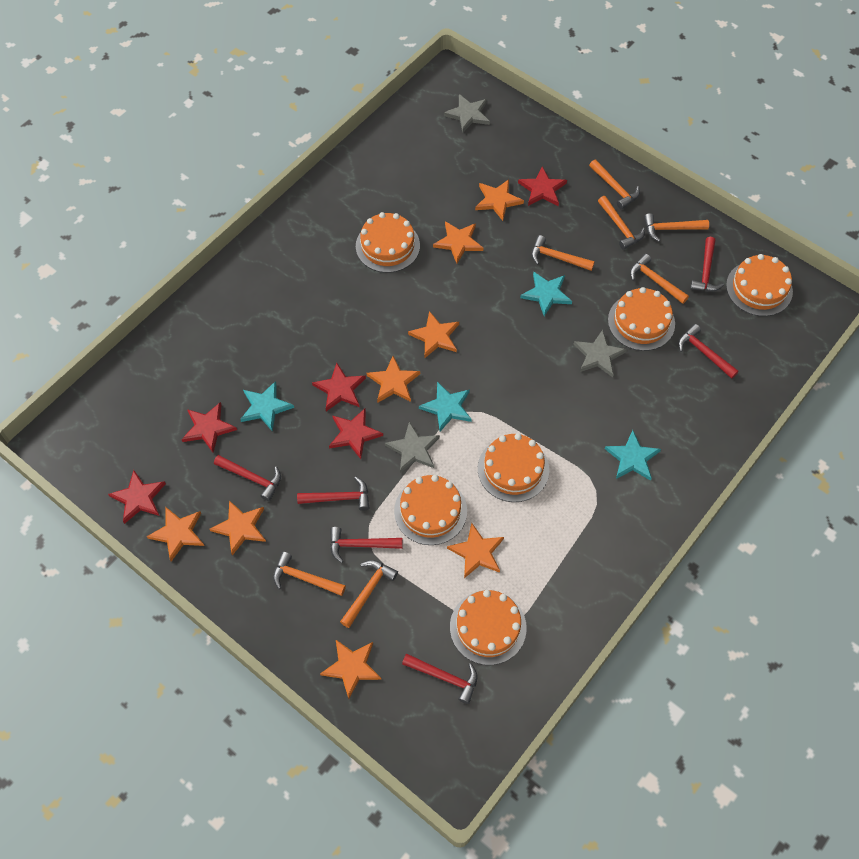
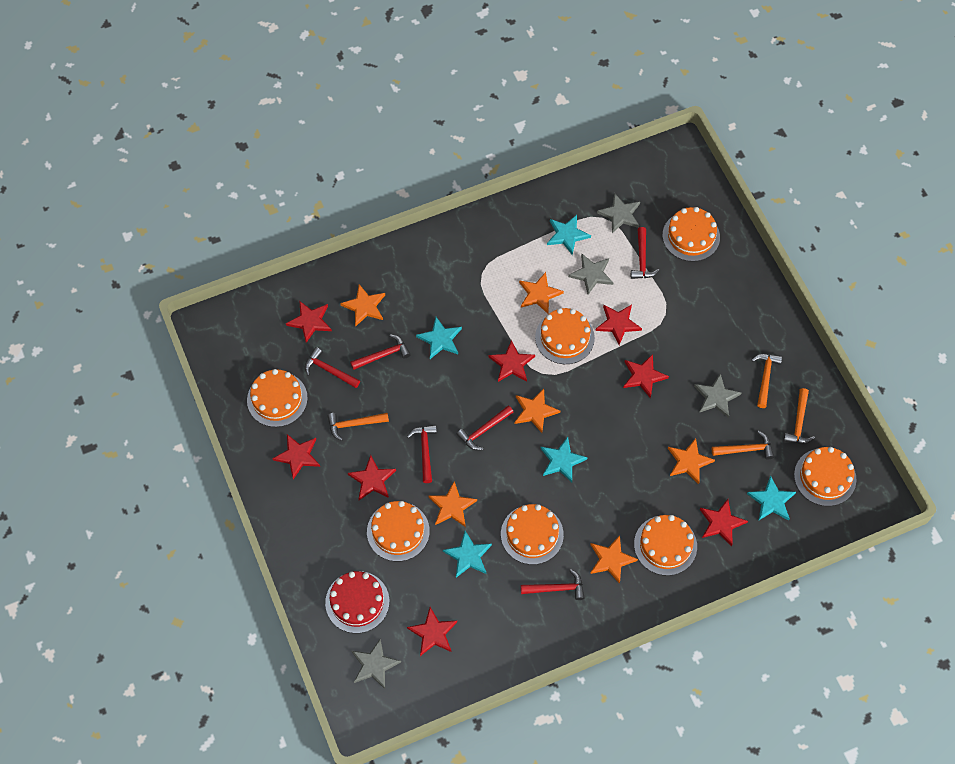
grey star: 3 -> 4
orange cake: 6 -> 7
orange hammer: 7 -> 4
orange star: 8 -> 6
red cake: 0 -> 1
red star: 5 -> 8
turquoise star: 4 -> 5

